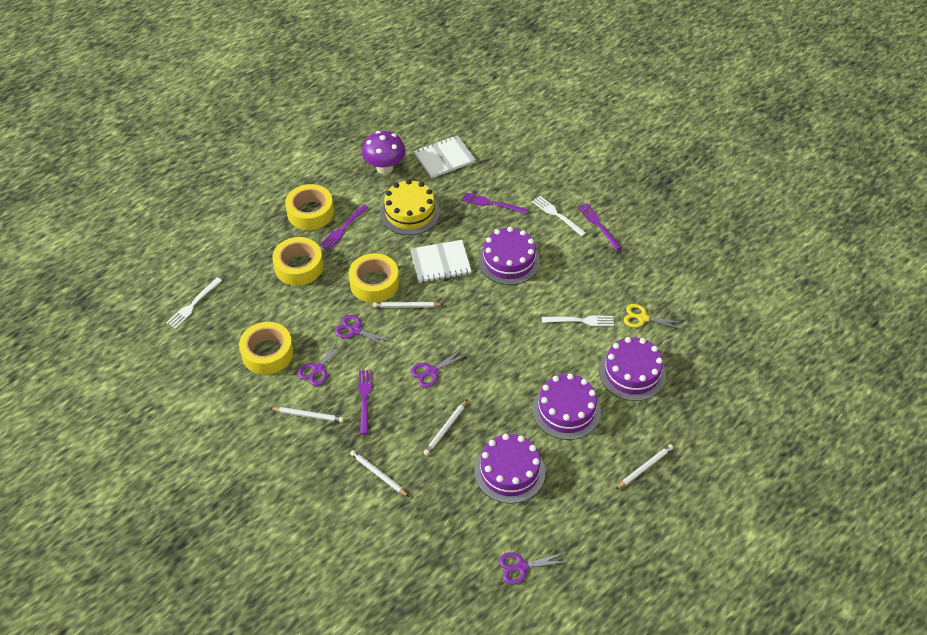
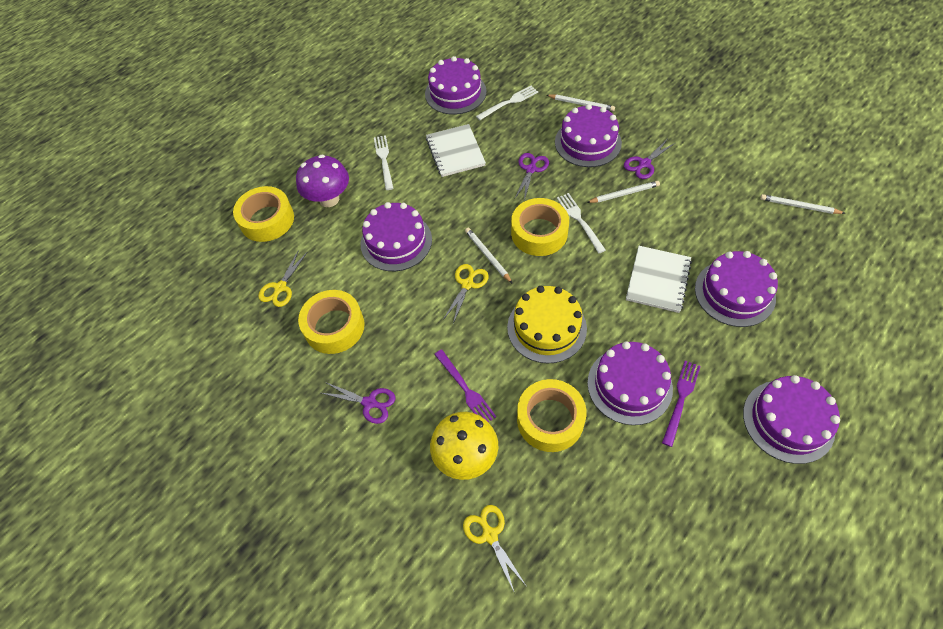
purple cake: 4 -> 6
purple fork: 4 -> 2
purple scissors: 4 -> 3
white pencil: 5 -> 4
yellow mushroom: 0 -> 1
yellow scissors: 1 -> 3

